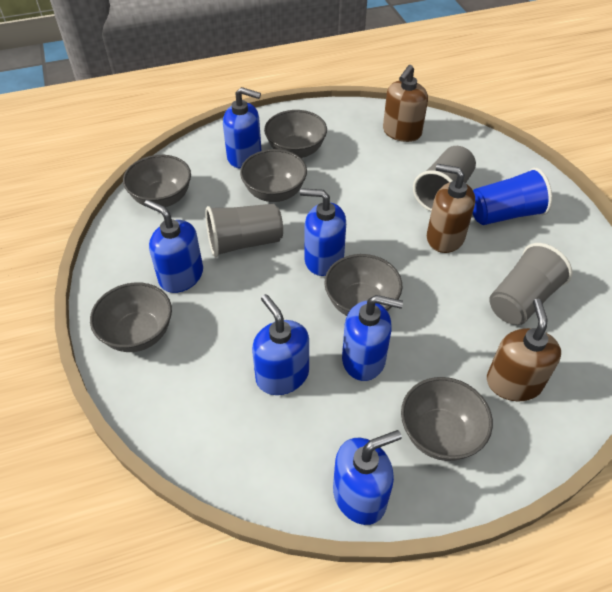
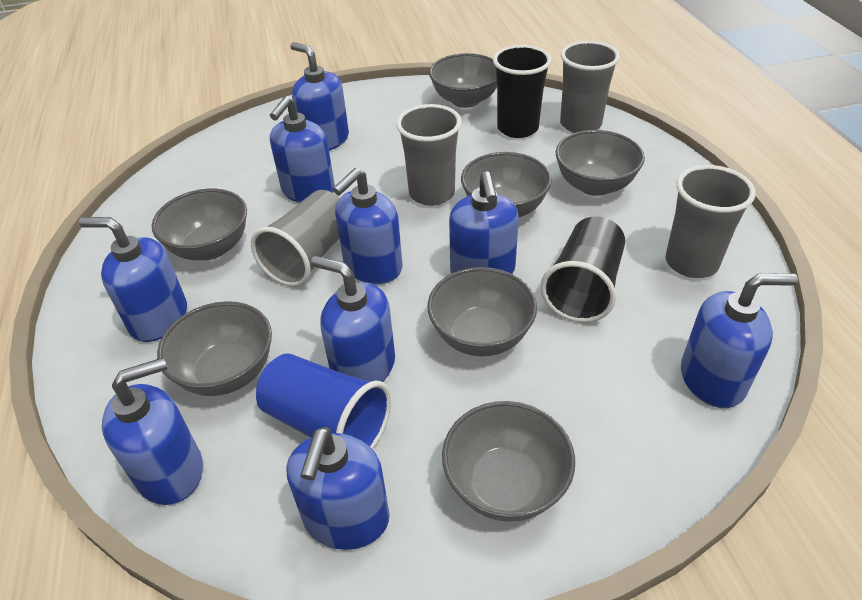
black cup: 0 -> 2
blue soap dispenser: 6 -> 9
brown soap dispenser: 3 -> 0
grey bowl: 6 -> 7
grey cup: 3 -> 4

